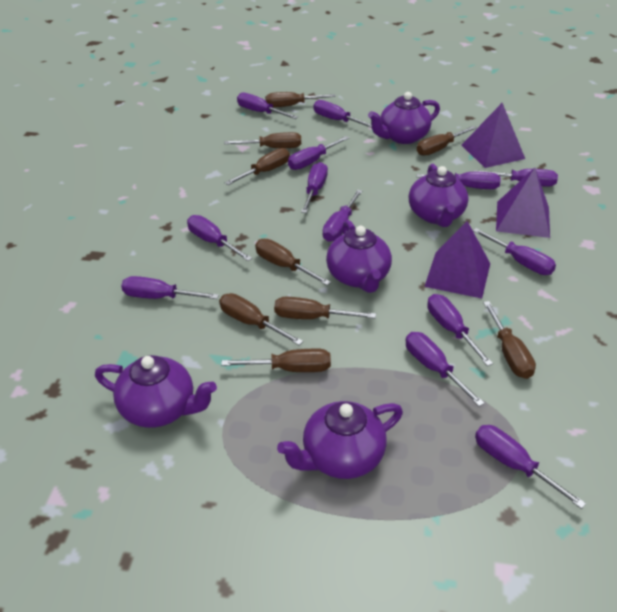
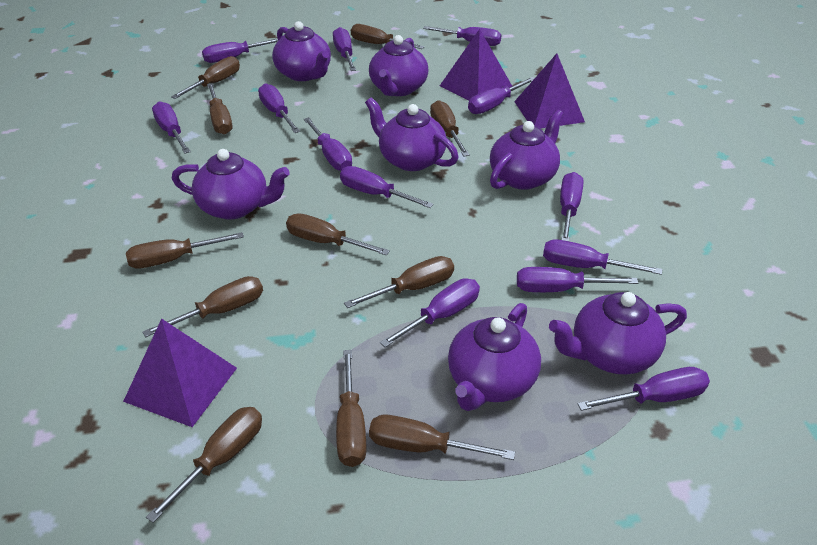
brown screwdriver: 9 -> 11
purple teapot: 5 -> 7

